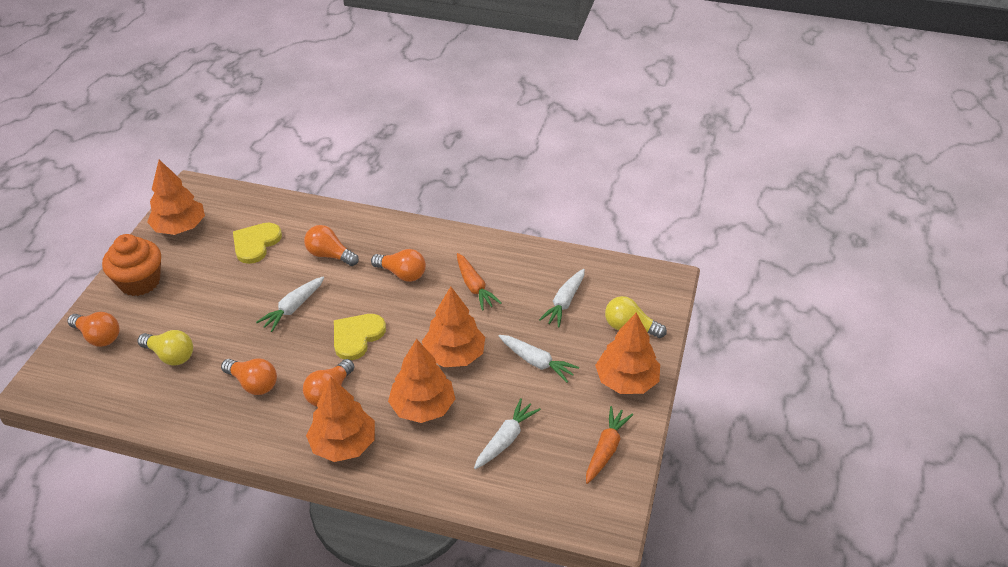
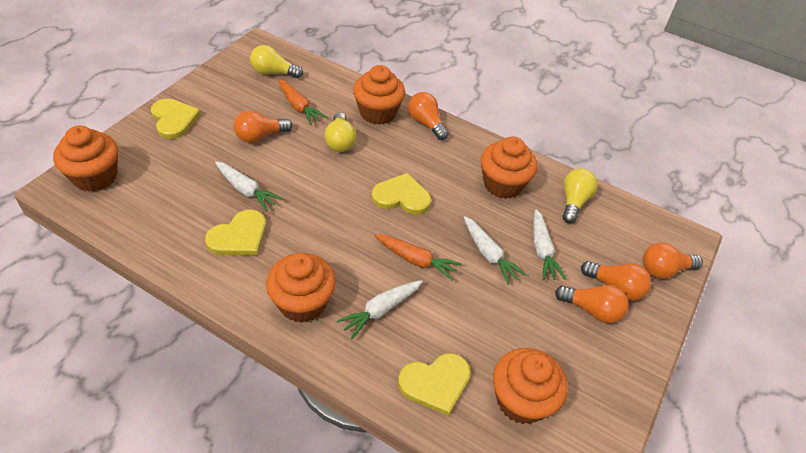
orange cupcake: 1 -> 5
orange tree: 5 -> 0
yellow heart: 2 -> 4
yellow light bulb: 2 -> 3

